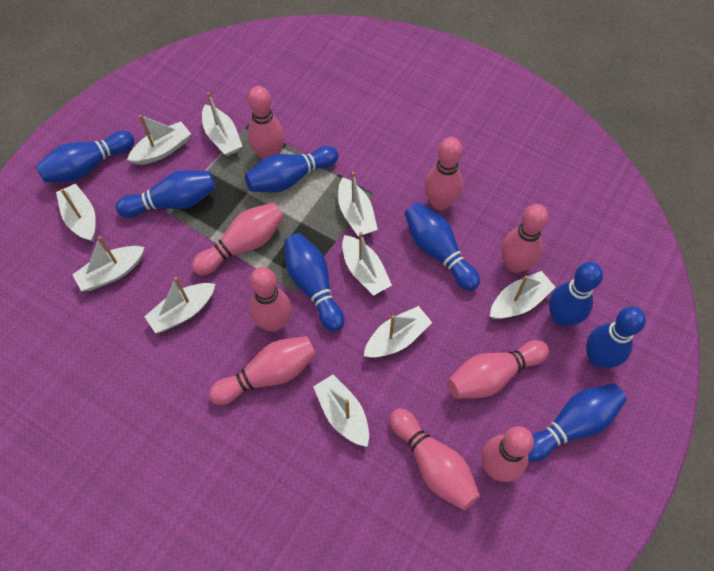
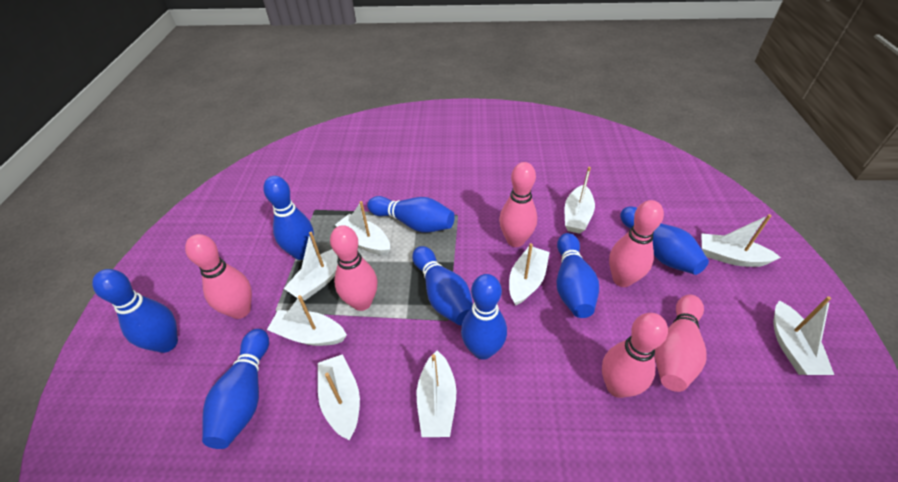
pink bowling pin: 9 -> 6
white boat: 10 -> 9

